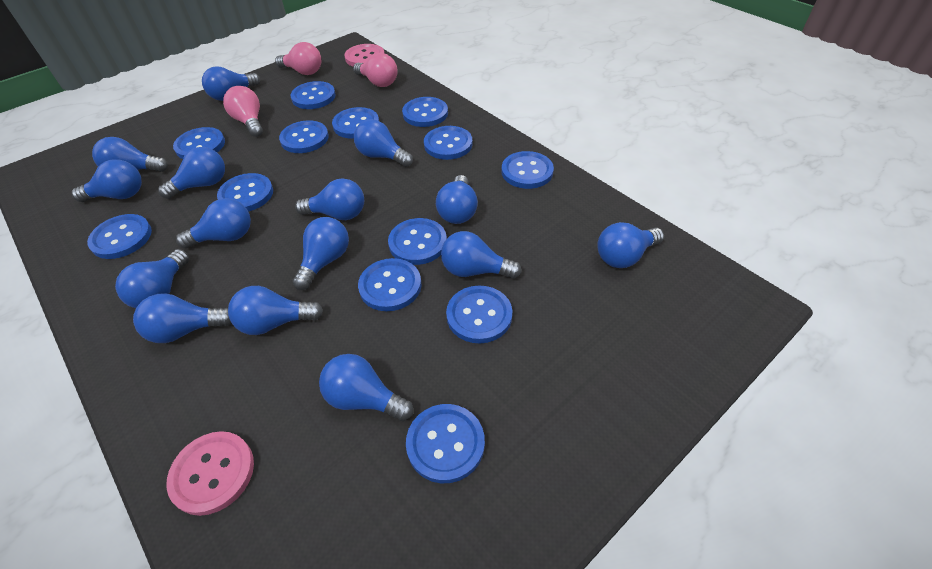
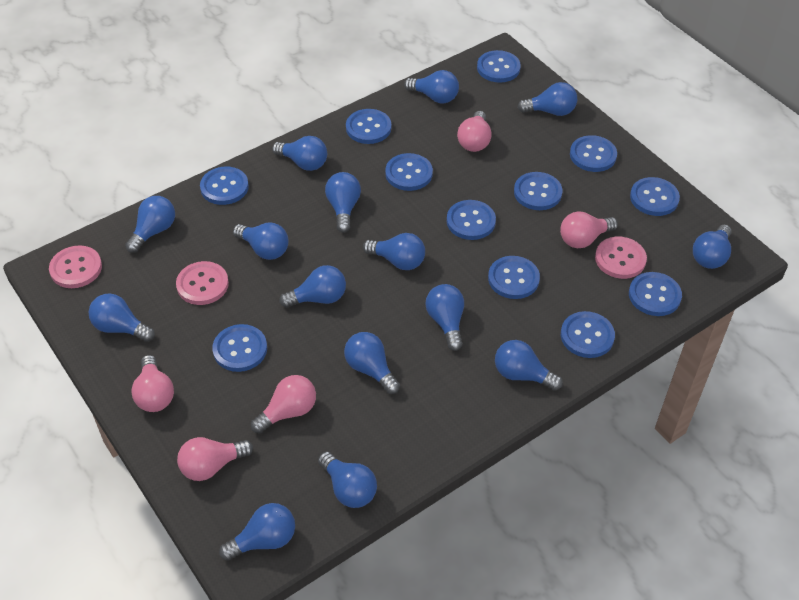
blue button: 13 -> 12
pink button: 2 -> 3
pink light bulb: 3 -> 5

